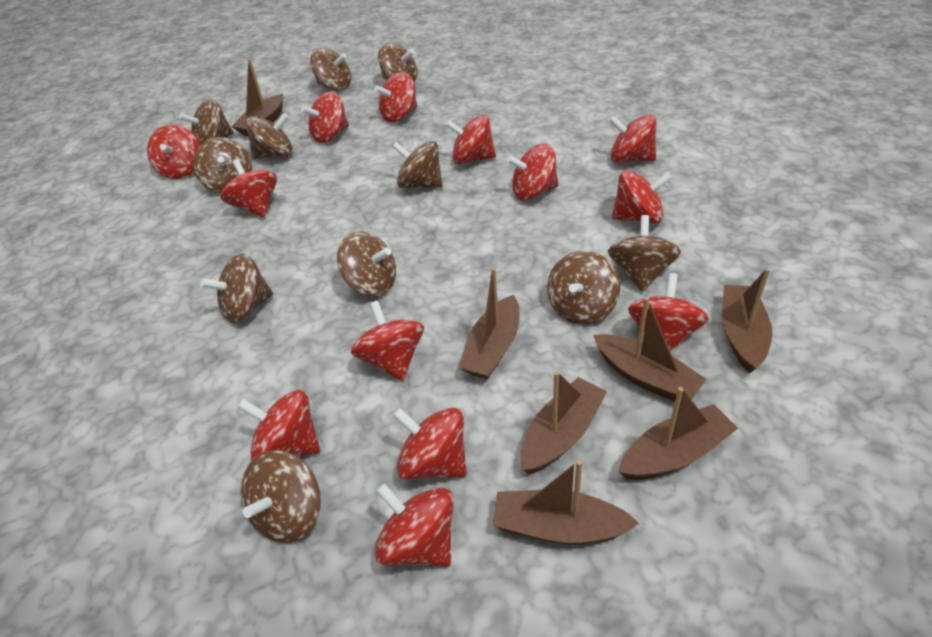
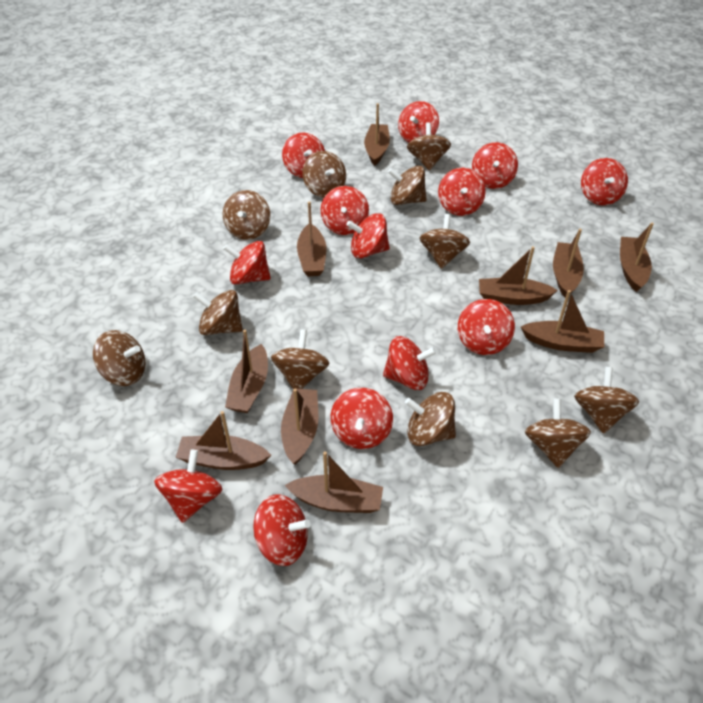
brown boat: 7 -> 10

